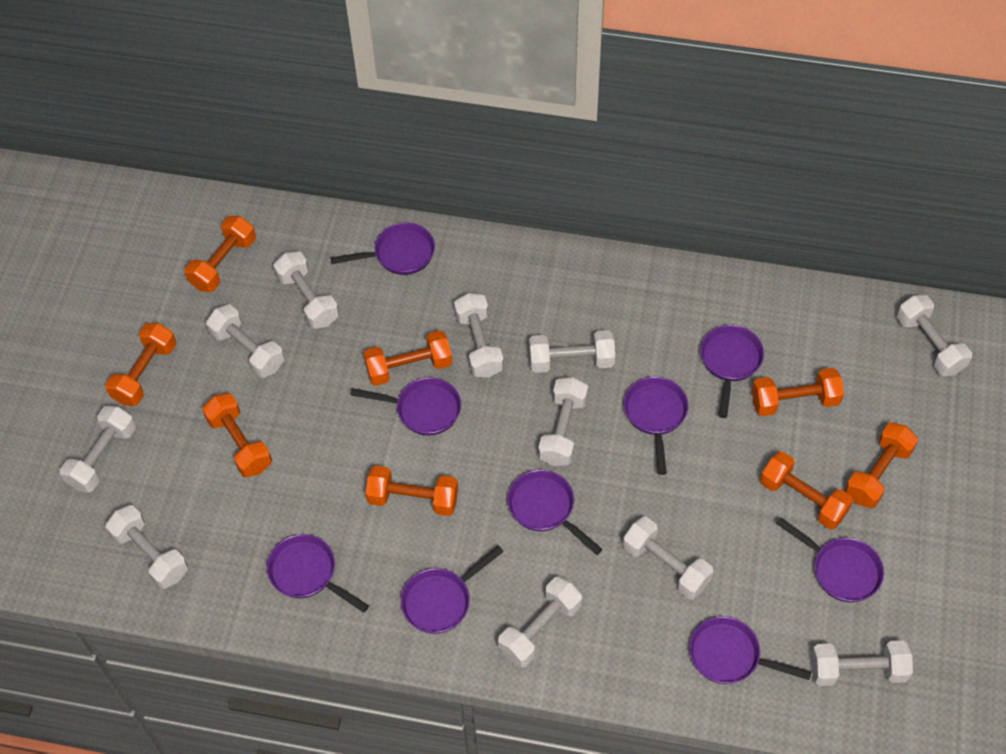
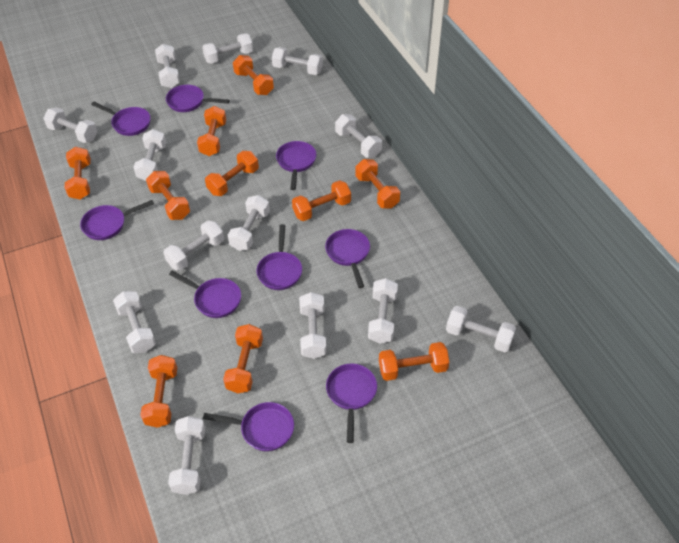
orange dumbbell: 8 -> 10
white dumbbell: 11 -> 13

